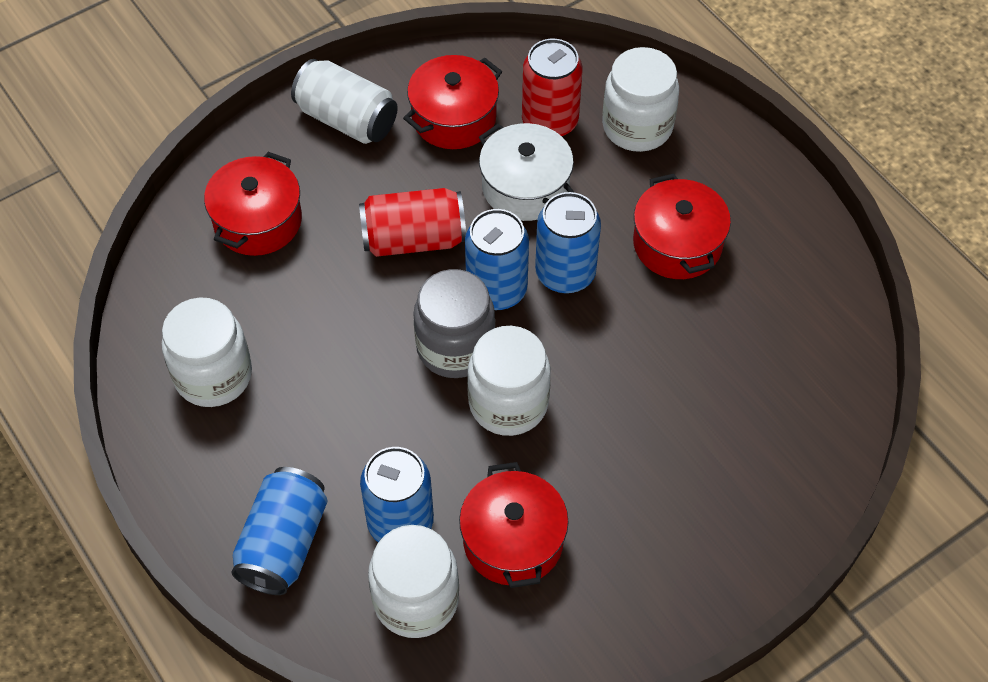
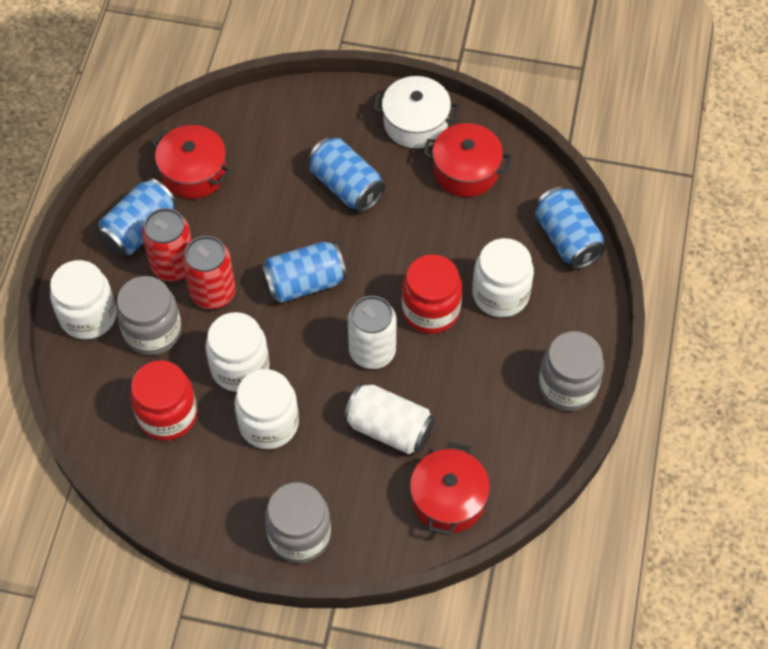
grey jar: 1 -> 3
red jar: 0 -> 2
red pot: 4 -> 3
white can: 1 -> 2

